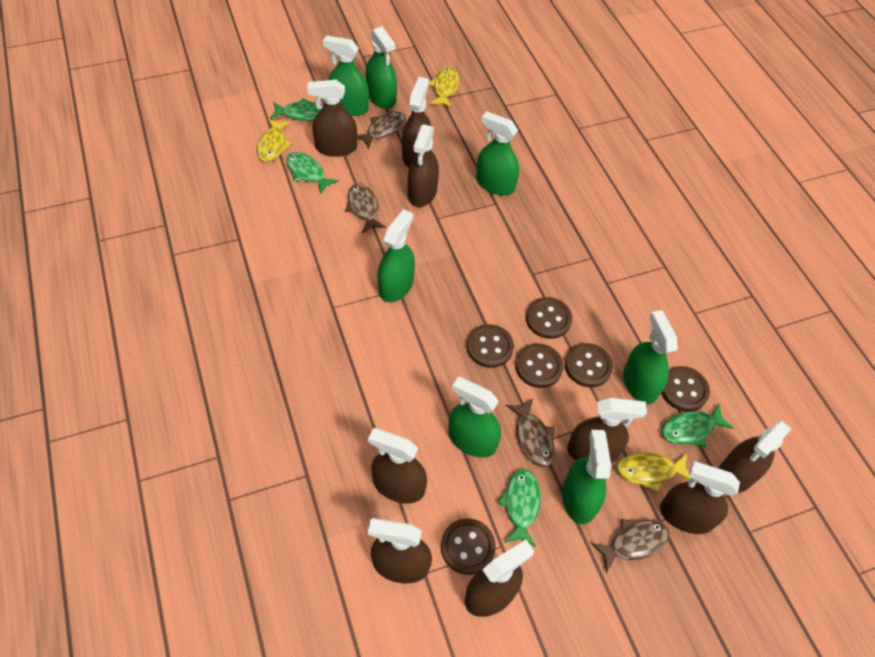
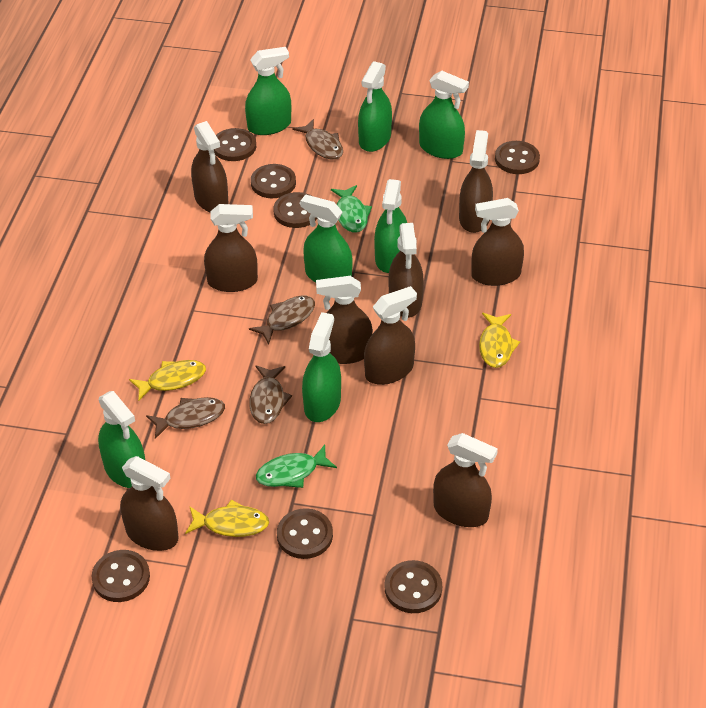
brown button: 6 -> 7
green fish: 4 -> 2

